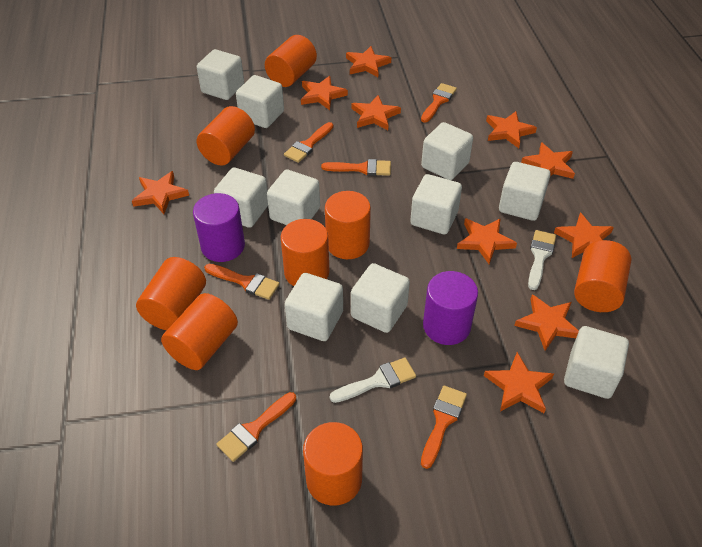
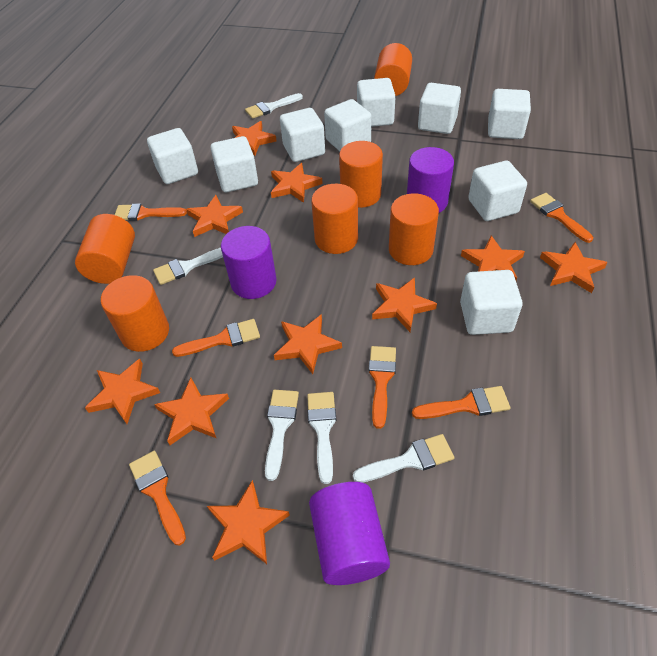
orange cylinder: 8 -> 6
purple cylinder: 2 -> 3
white brush: 2 -> 5
white cube: 10 -> 9

